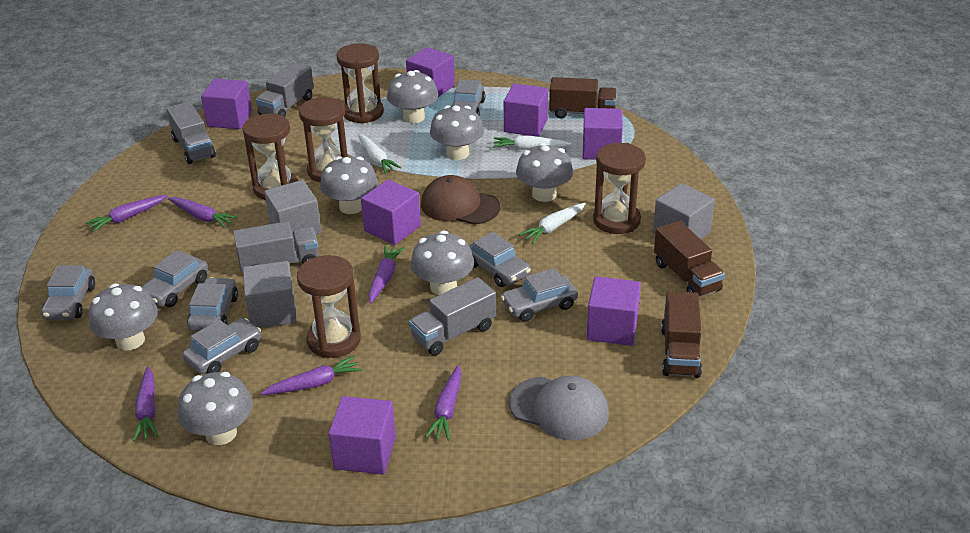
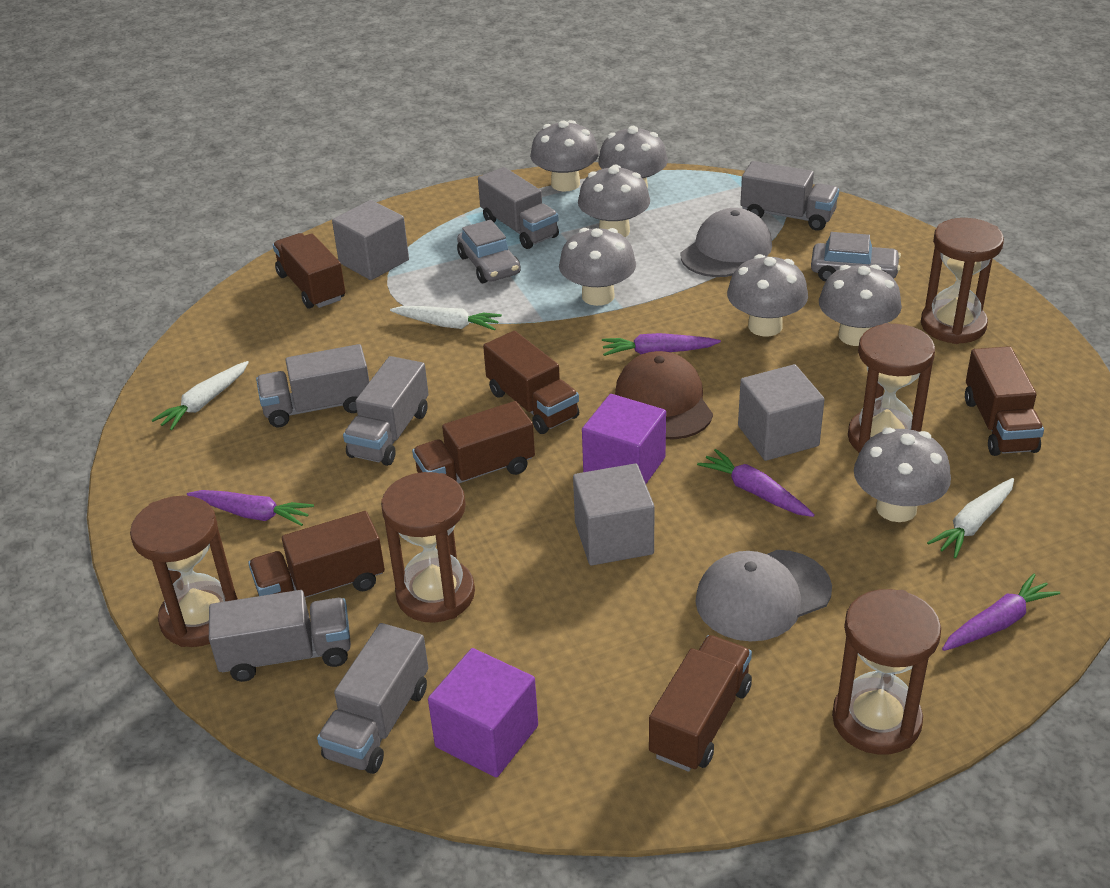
brown truck: 3 -> 6
grey cap: 1 -> 2
grey car: 7 -> 2
grey truck: 4 -> 6
purple carrot: 6 -> 4
purple cube: 7 -> 2

